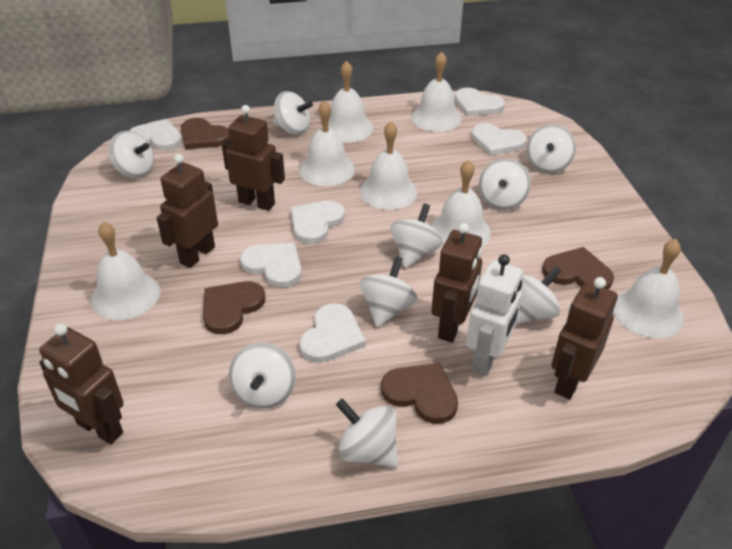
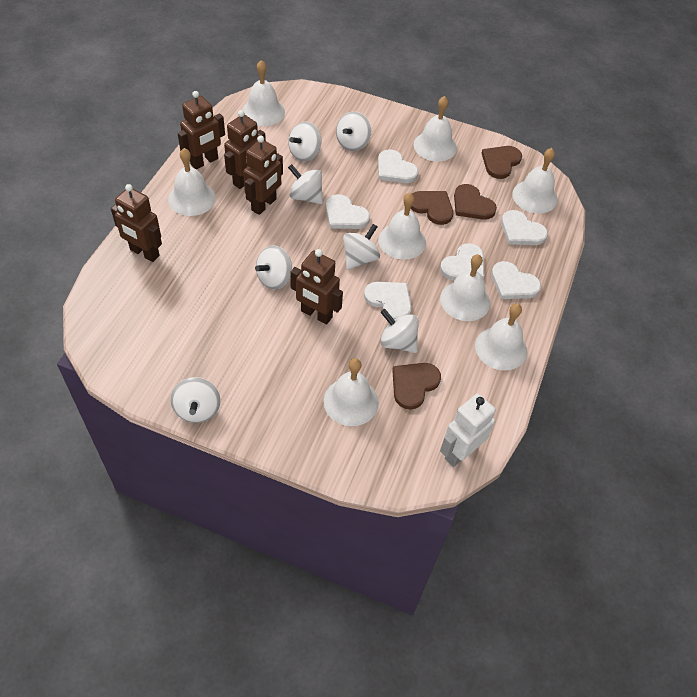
white bell: 7 -> 8
white spinning top: 9 -> 7

